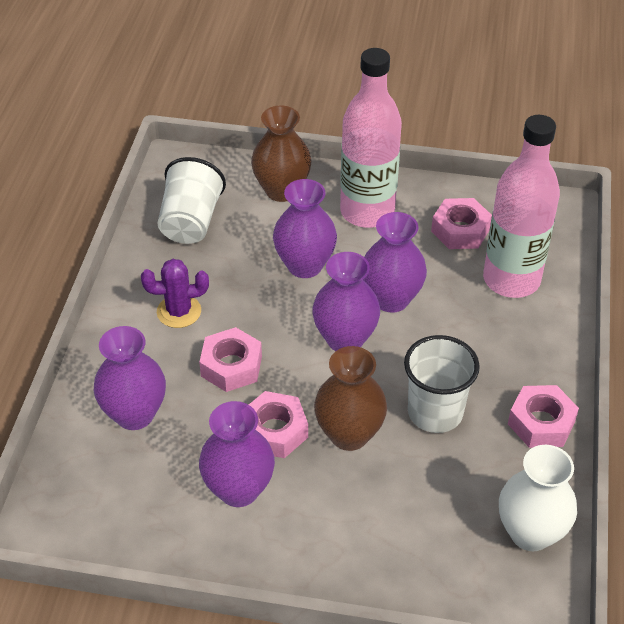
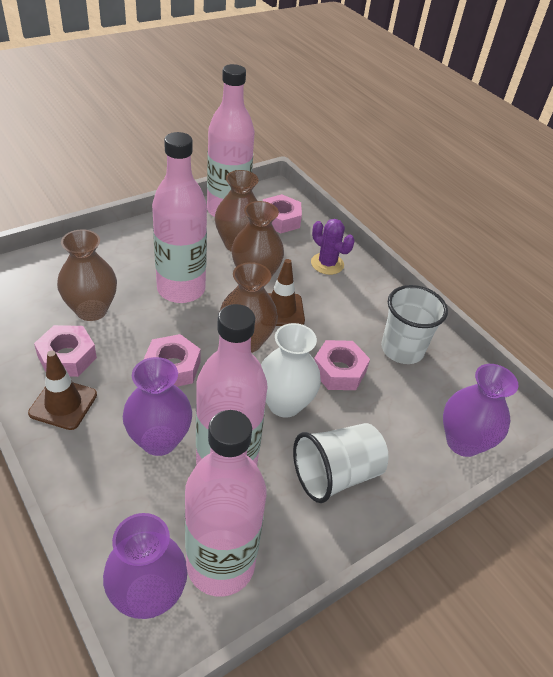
brown traffic cone: 0 -> 2
brown vase: 2 -> 4
pink bottle: 2 -> 4
purple vase: 5 -> 3

